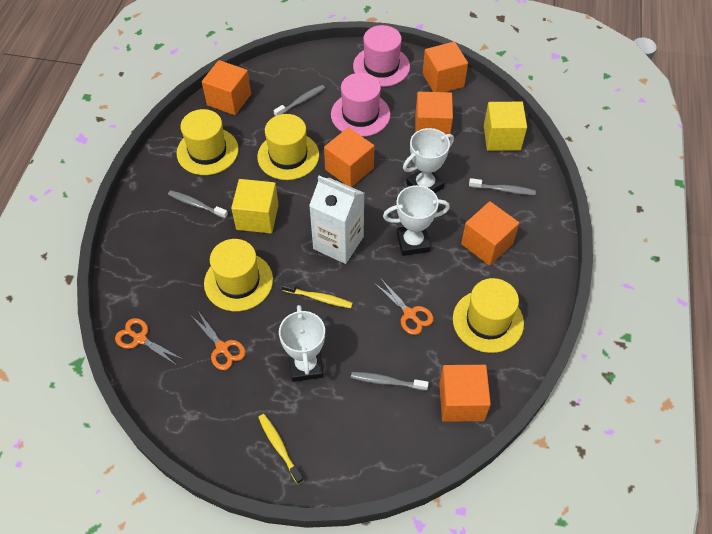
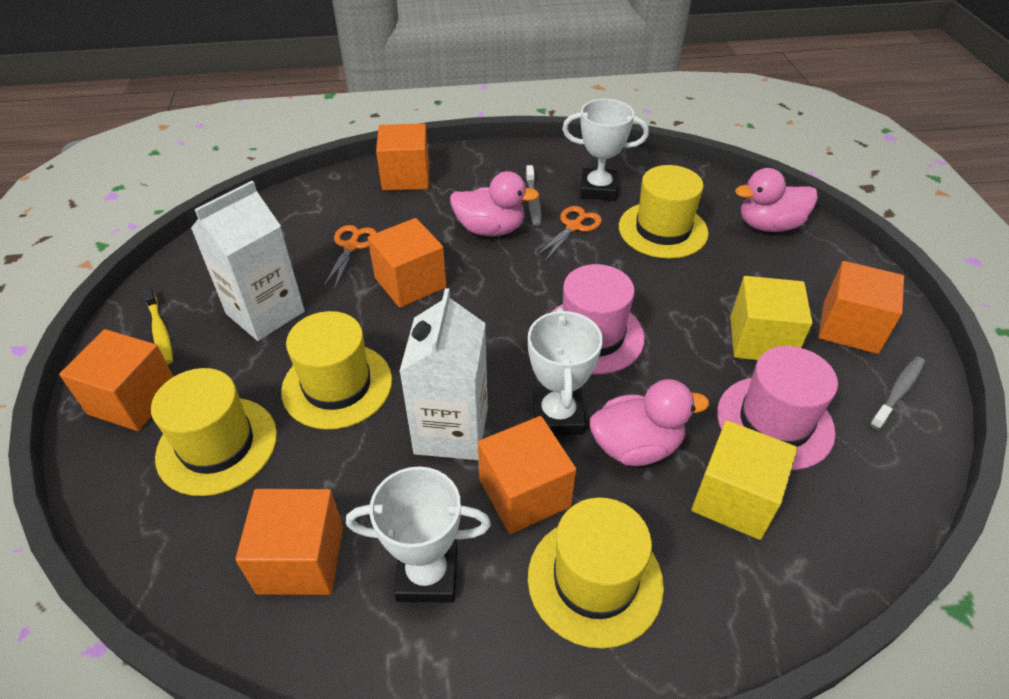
grey toothbrush: 4 -> 2
orange scissors: 3 -> 2
pink duck: 0 -> 3
white carton: 1 -> 2
yellow toothbrush: 2 -> 1

